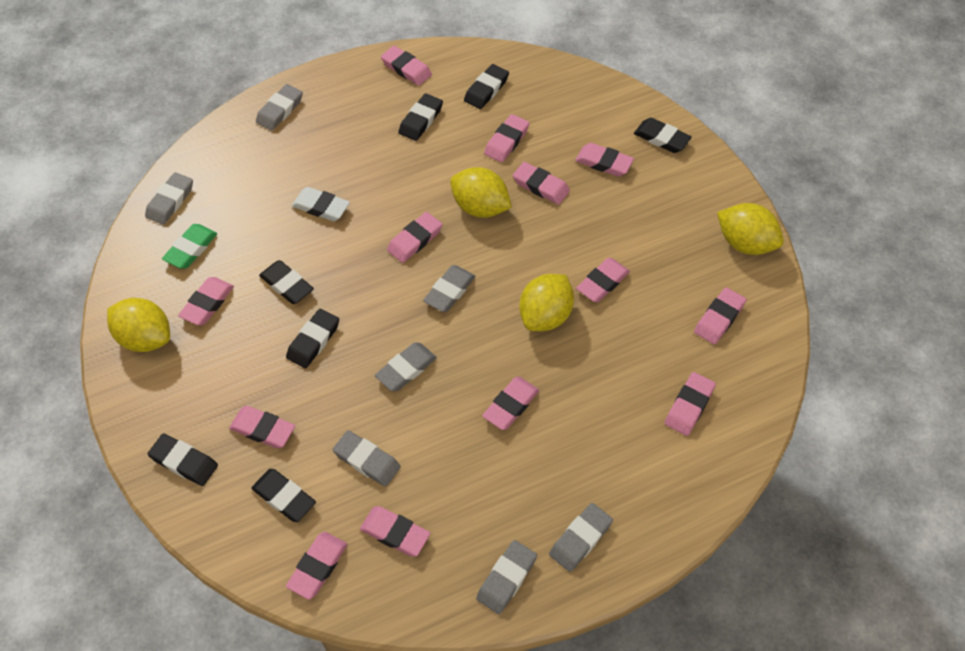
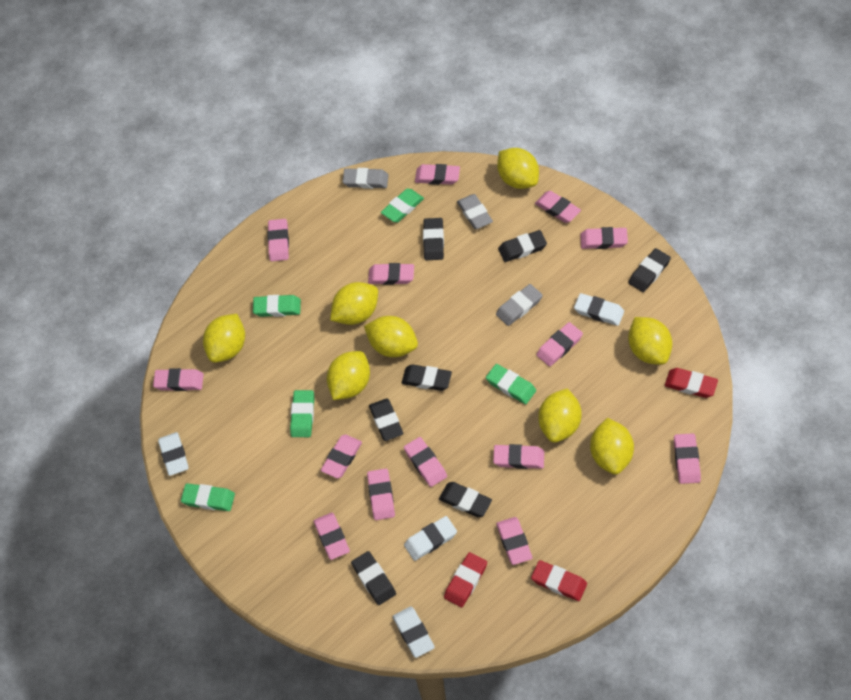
green eraser: 1 -> 5
grey eraser: 7 -> 3
pink eraser: 13 -> 14
red eraser: 0 -> 3
white eraser: 1 -> 4
yellow lemon: 4 -> 8

